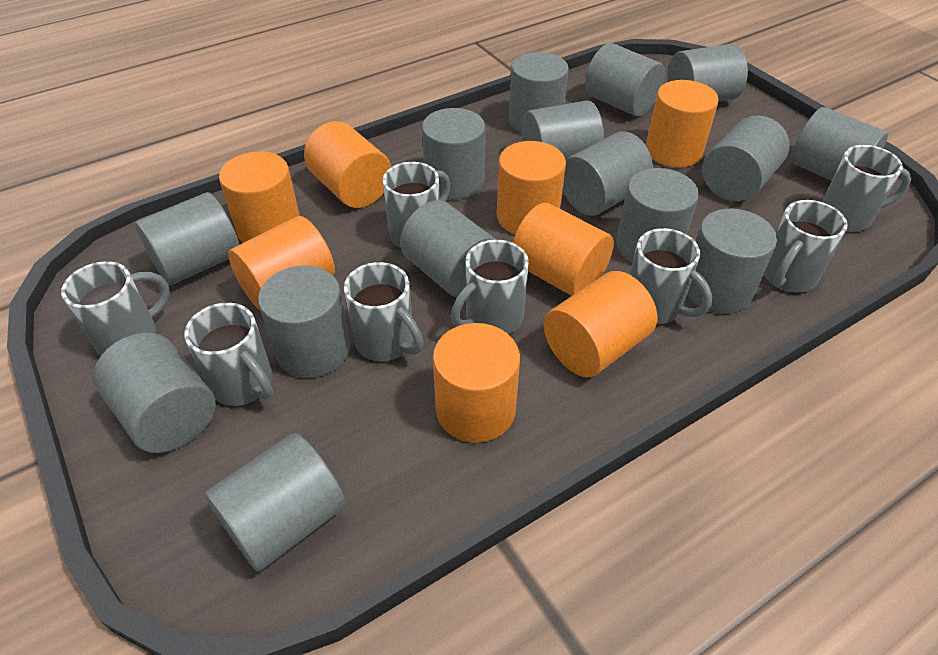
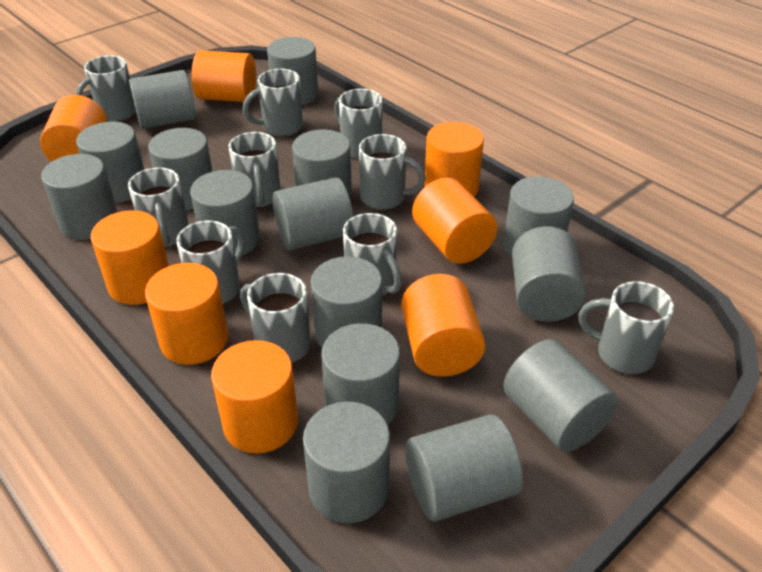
grey mug: 8 -> 10

